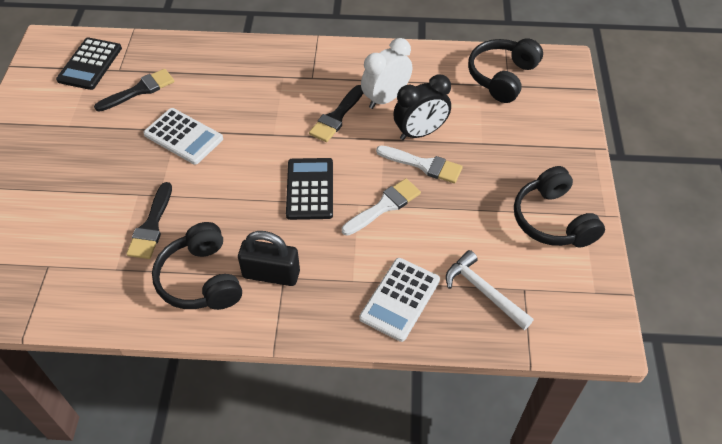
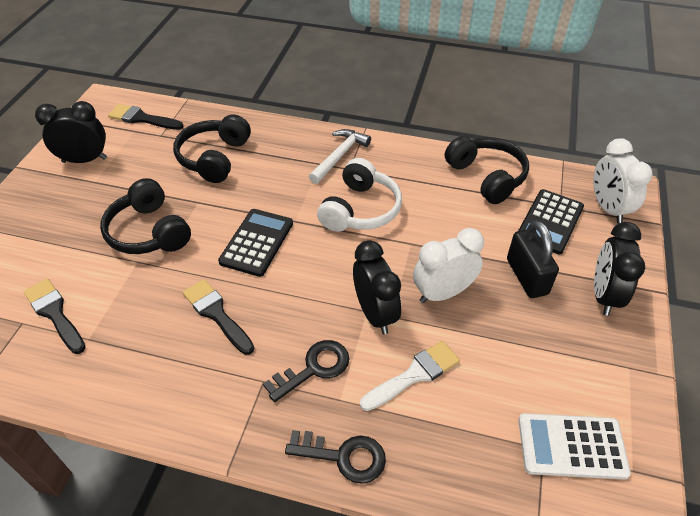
black clock: 1 -> 3
black key: 0 -> 2
white brush: 2 -> 1
white calculator: 2 -> 1
white clock: 1 -> 2
white headphones: 0 -> 1

